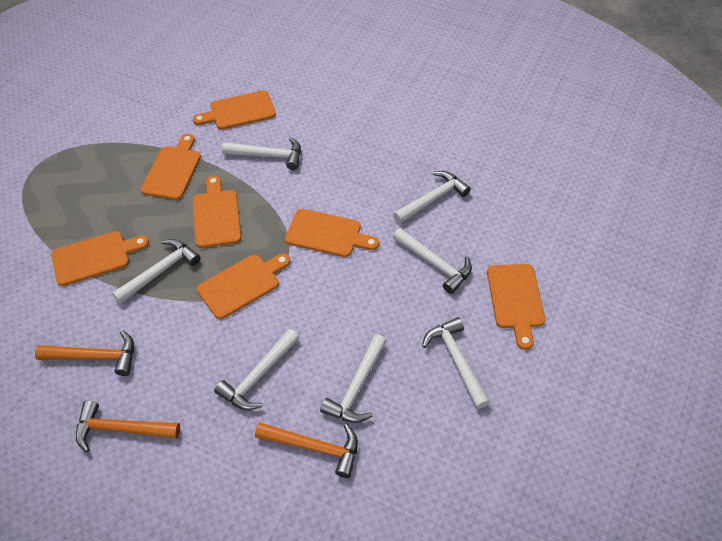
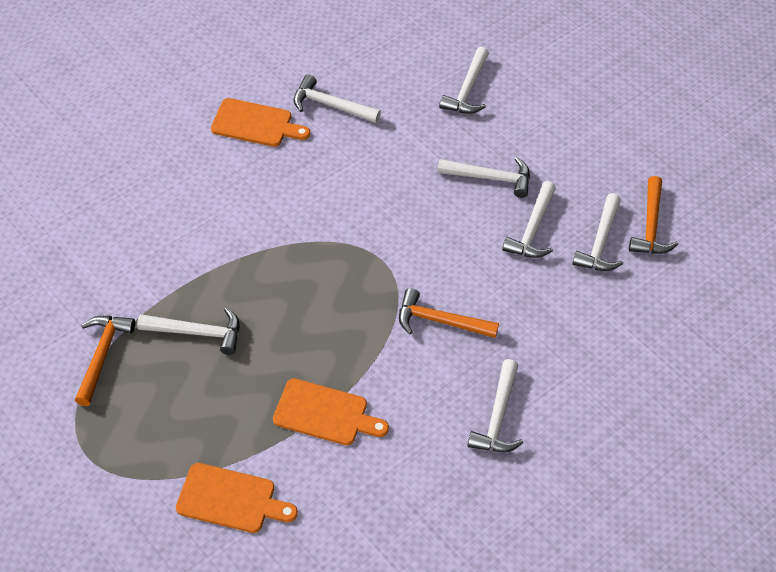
orange cutting board: 7 -> 3

